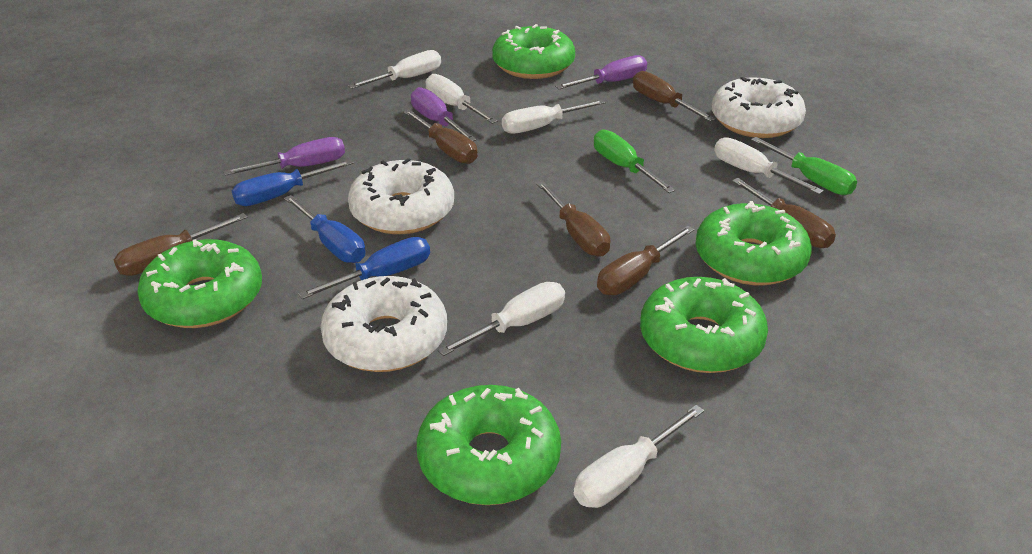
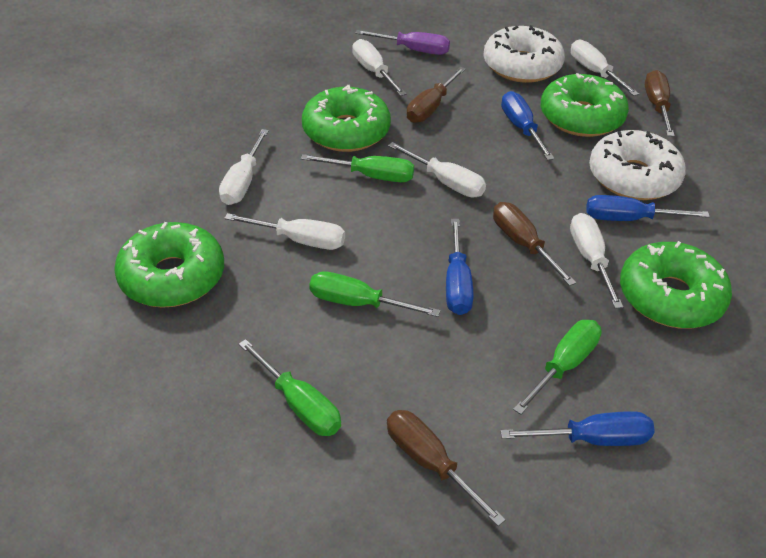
blue screwdriver: 3 -> 4
brown screwdriver: 6 -> 4
green donut: 5 -> 4
green screwdriver: 2 -> 4
purple screwdriver: 3 -> 1
white donut: 3 -> 2

